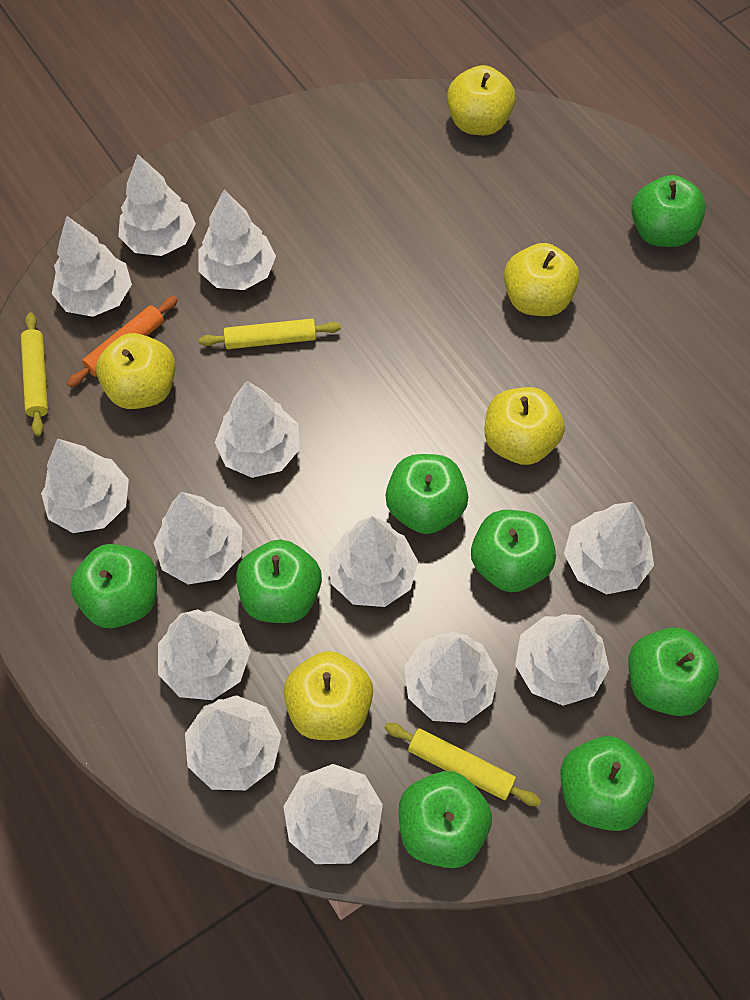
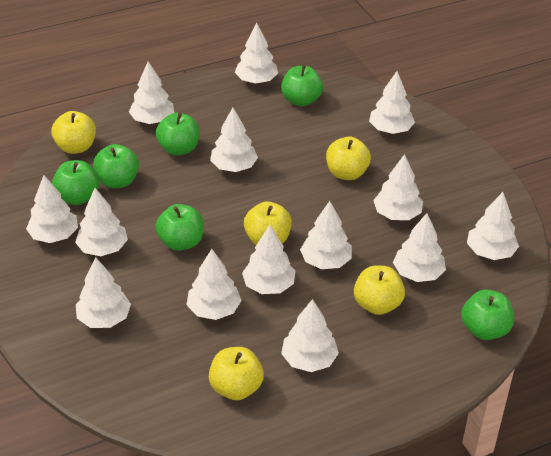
green apple: 8 -> 6
orange rolling pin: 1 -> 0
white tree: 13 -> 14
yellow rolling pin: 3 -> 0

